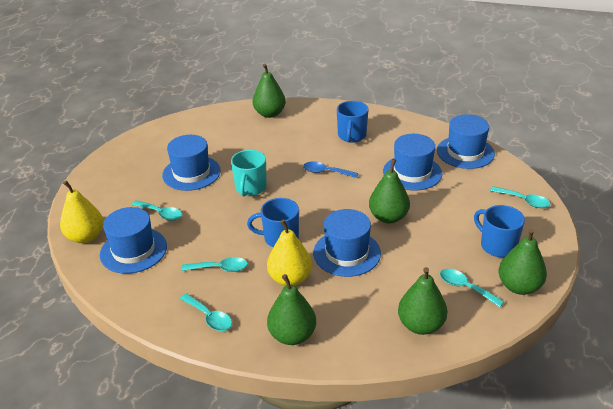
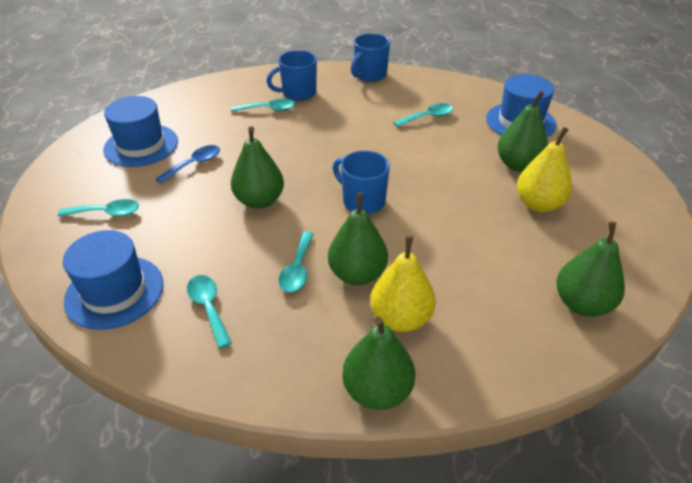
blue hat: 5 -> 3
turquoise mug: 1 -> 0

